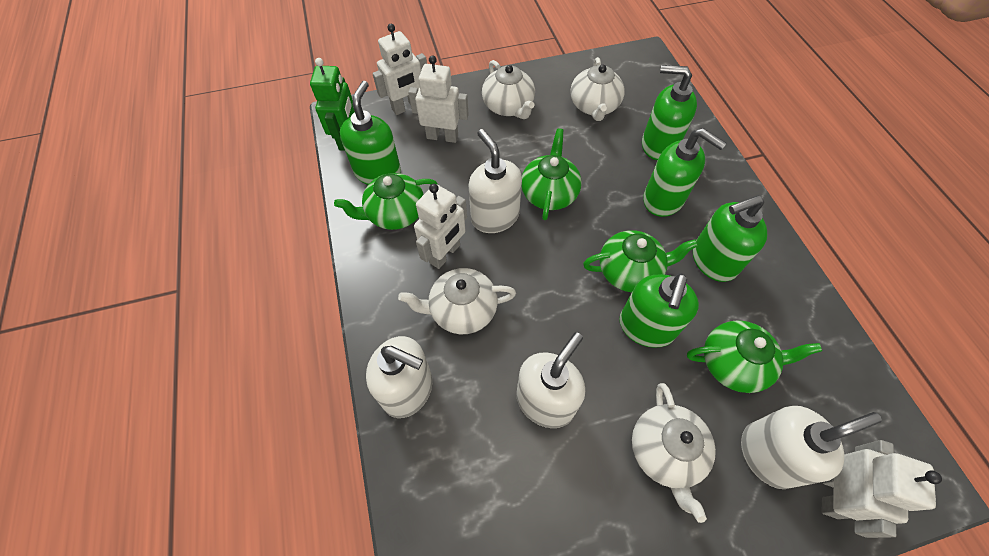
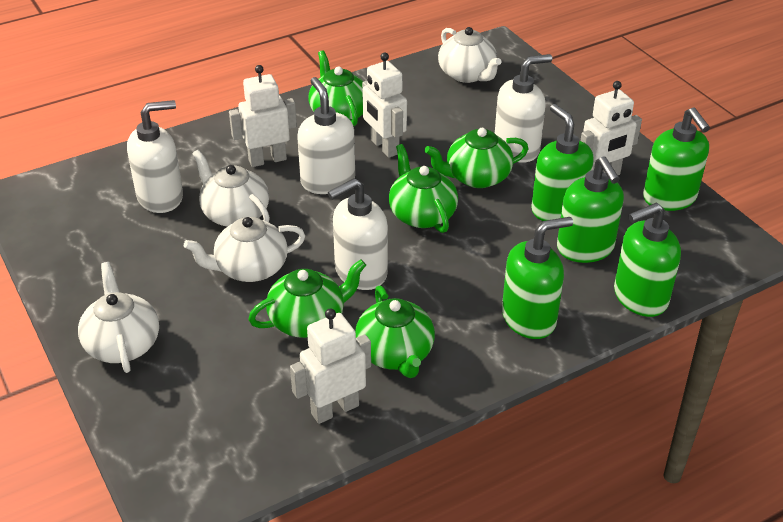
green robot: 1 -> 0
green teapot: 4 -> 5

